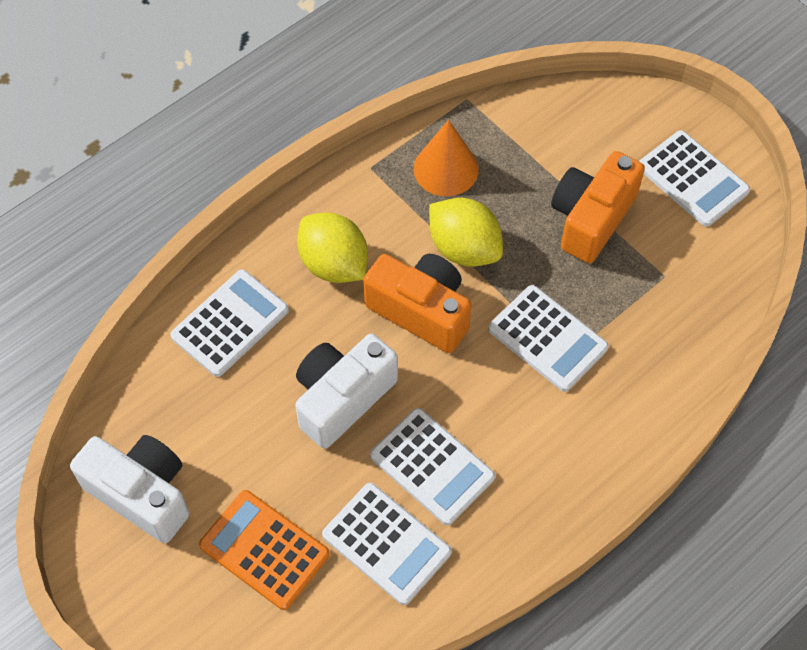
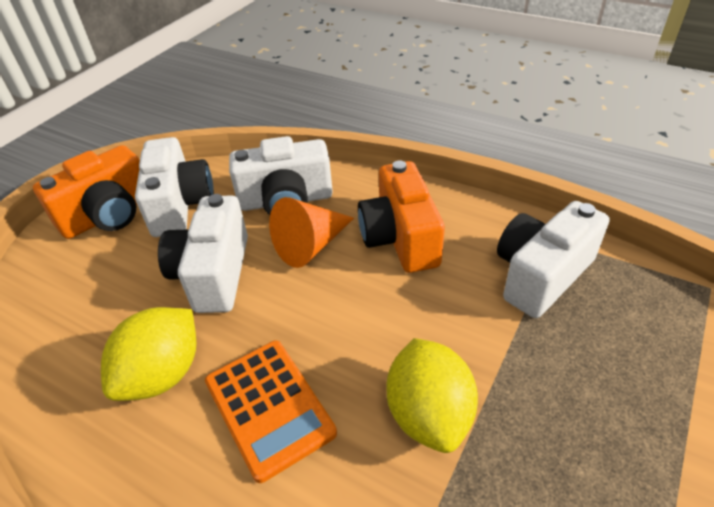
white calculator: 5 -> 0
white camera: 2 -> 4

